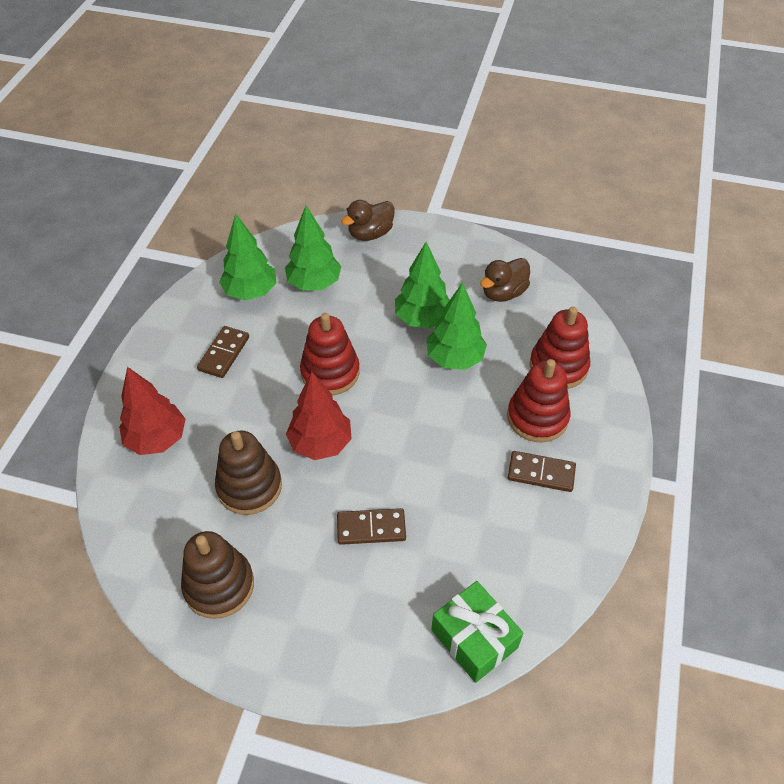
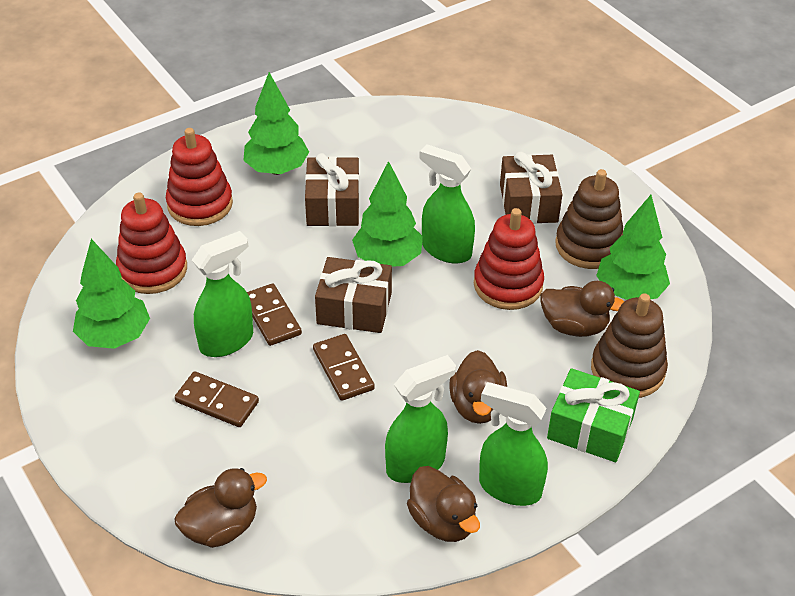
brown duck: 2 -> 4
brown gift: 0 -> 3
green spray bottle: 0 -> 4
red tree: 2 -> 0

